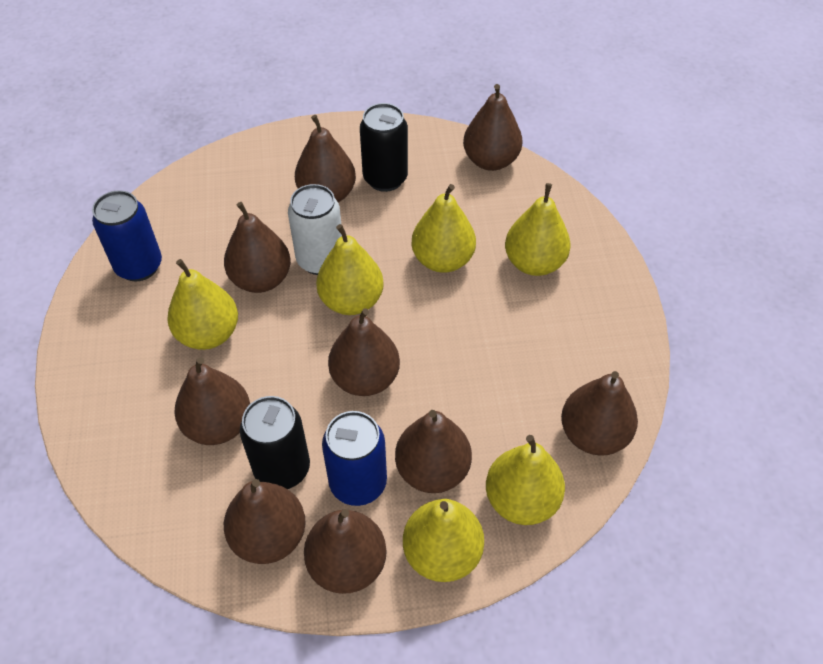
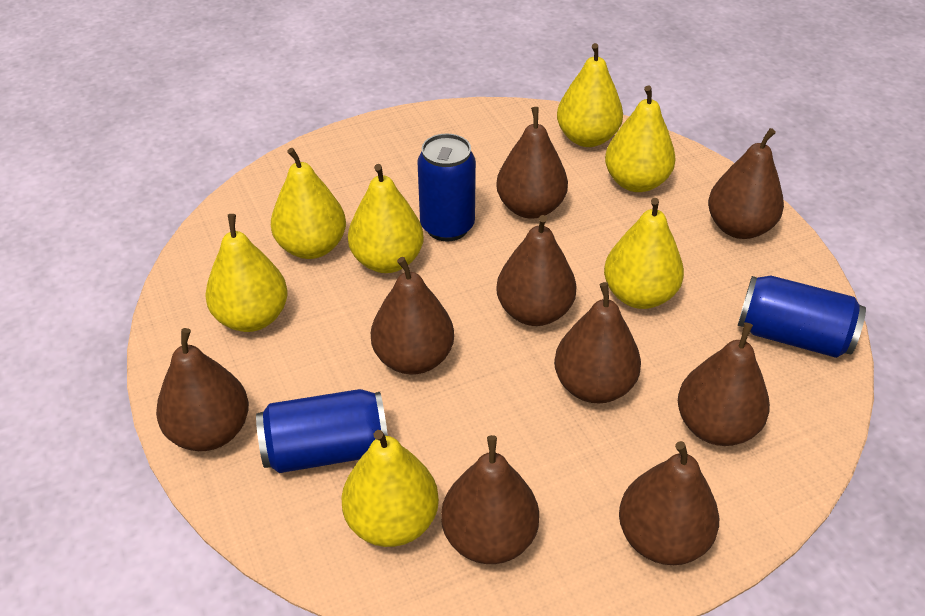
black can: 2 -> 0
blue can: 2 -> 3
white can: 1 -> 0
yellow pear: 6 -> 7

